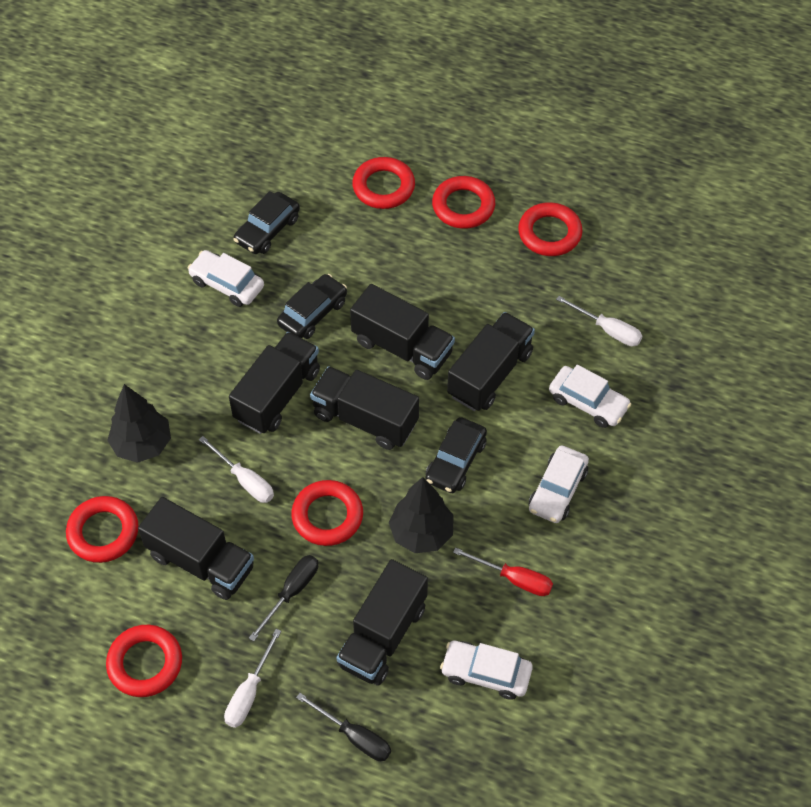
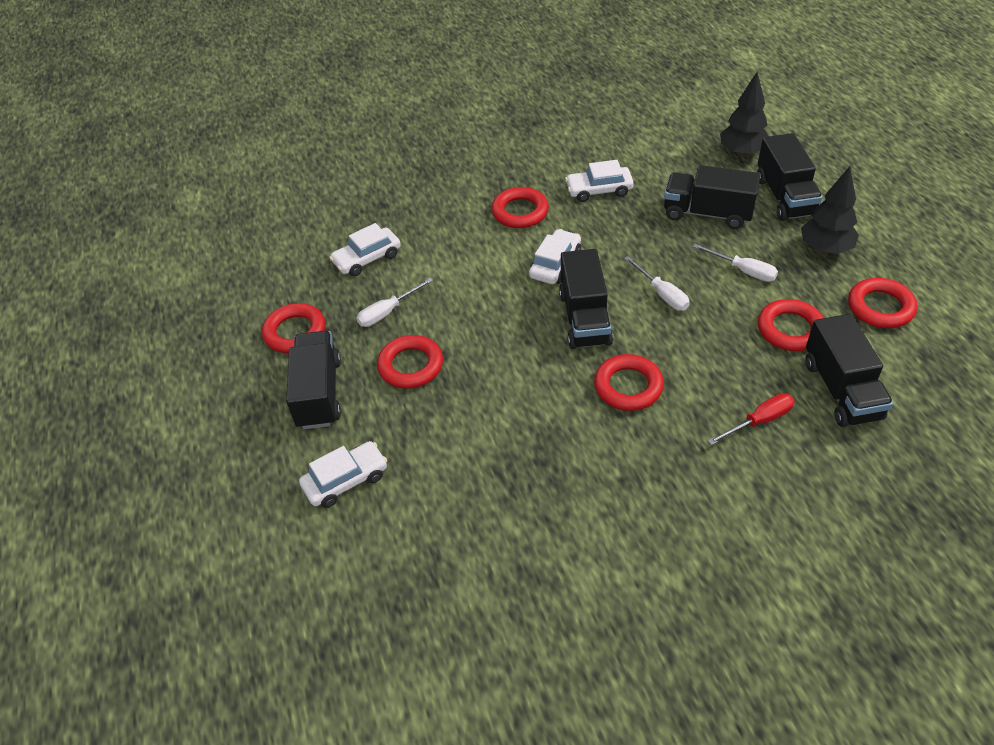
black car: 3 -> 0
black screwdriver: 2 -> 0
black truck: 6 -> 5

